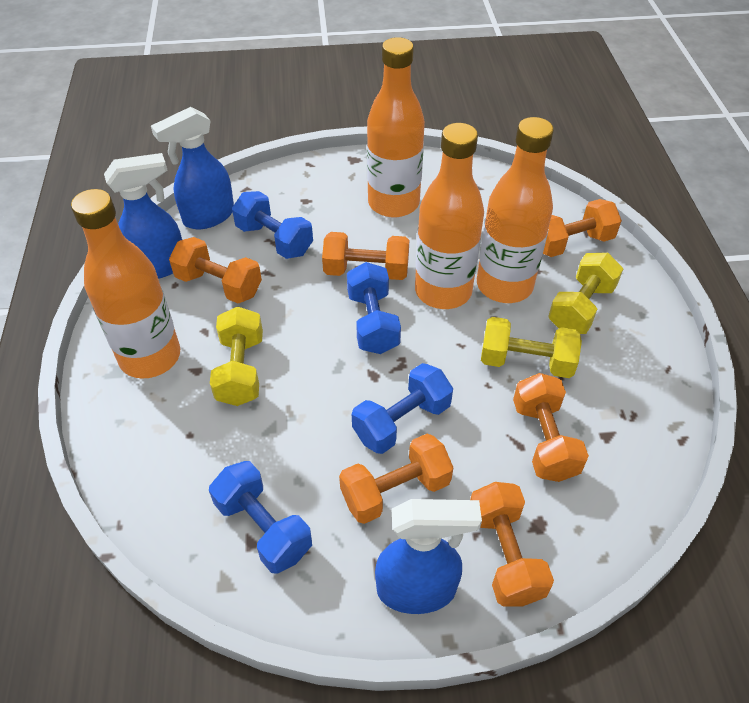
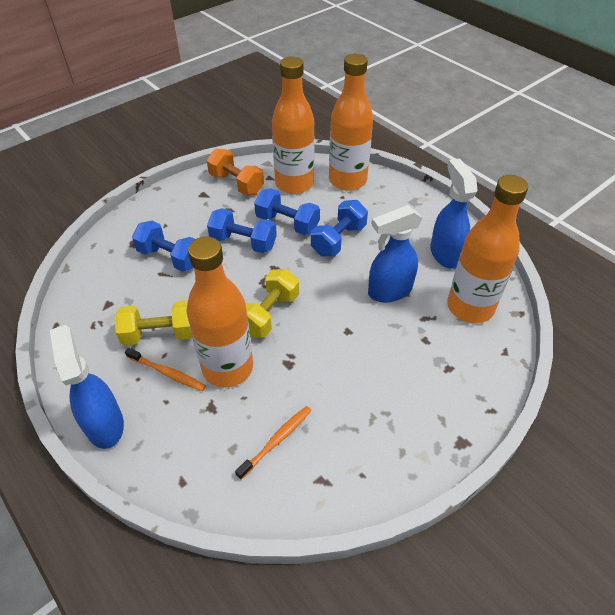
orange dumbbell: 6 -> 1
orange toothbrush: 0 -> 2
yellow dumbbell: 3 -> 2

